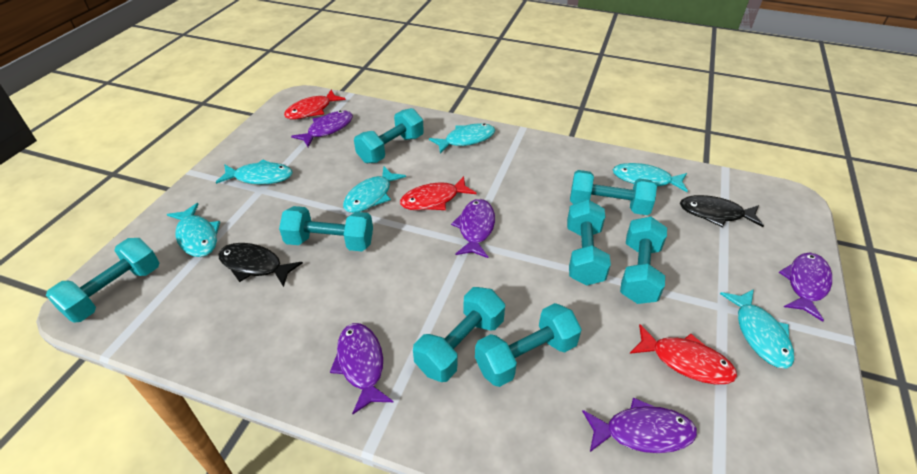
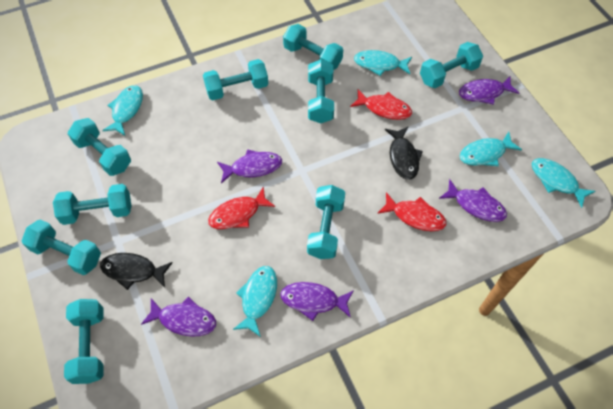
turquoise dumbbell: 8 -> 9
turquoise fish: 6 -> 5

